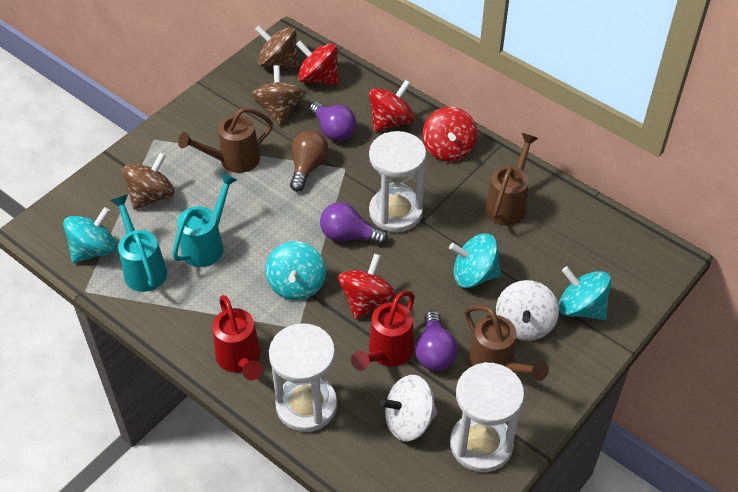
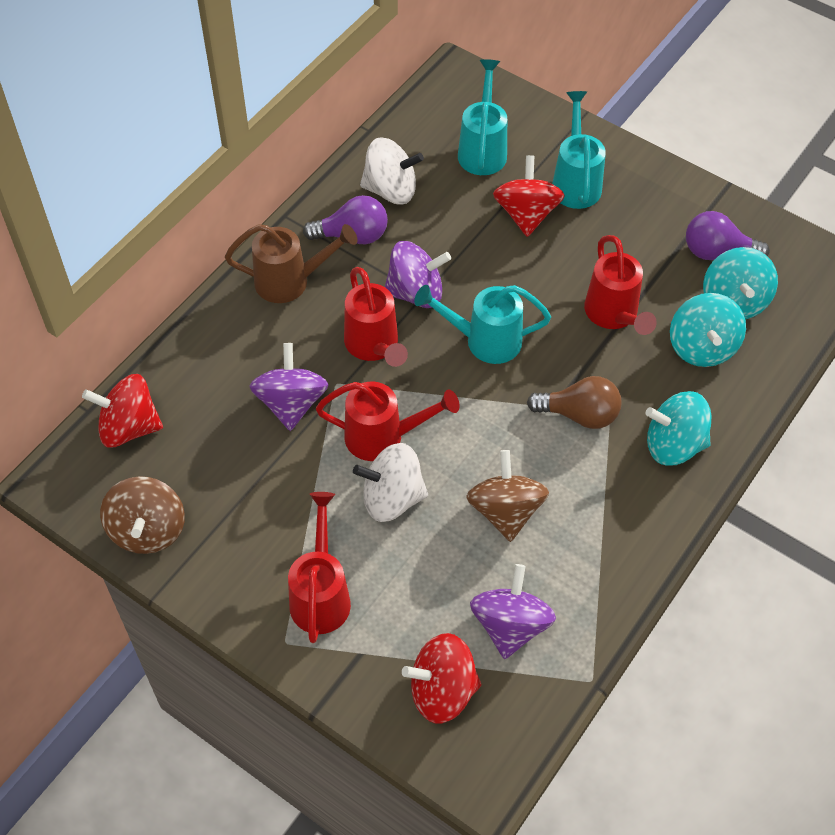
brown spinning top: 3 -> 2
brown watering can: 3 -> 1
purple light bulb: 3 -> 2
purple spinning top: 0 -> 3
red spinning top: 4 -> 3
red watering can: 2 -> 4
turquoise spinning top: 4 -> 3
turquoise watering can: 2 -> 3
white hourglass: 3 -> 0

